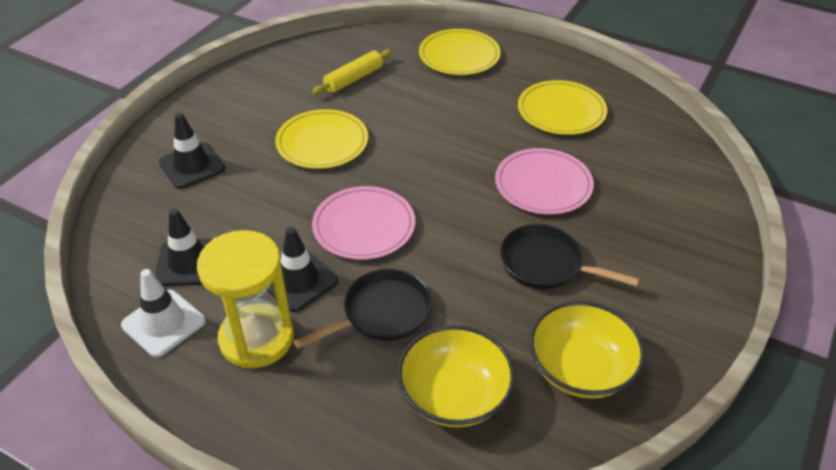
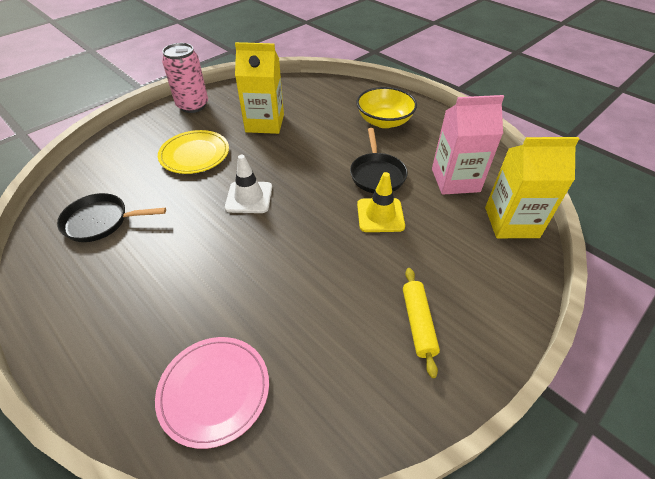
black traffic cone: 3 -> 0
pink can: 0 -> 1
pink carton: 0 -> 1
pink plate: 2 -> 1
yellow bowl: 2 -> 1
yellow carton: 0 -> 2
yellow hourglass: 1 -> 0
yellow plate: 3 -> 1
yellow traffic cone: 0 -> 1

